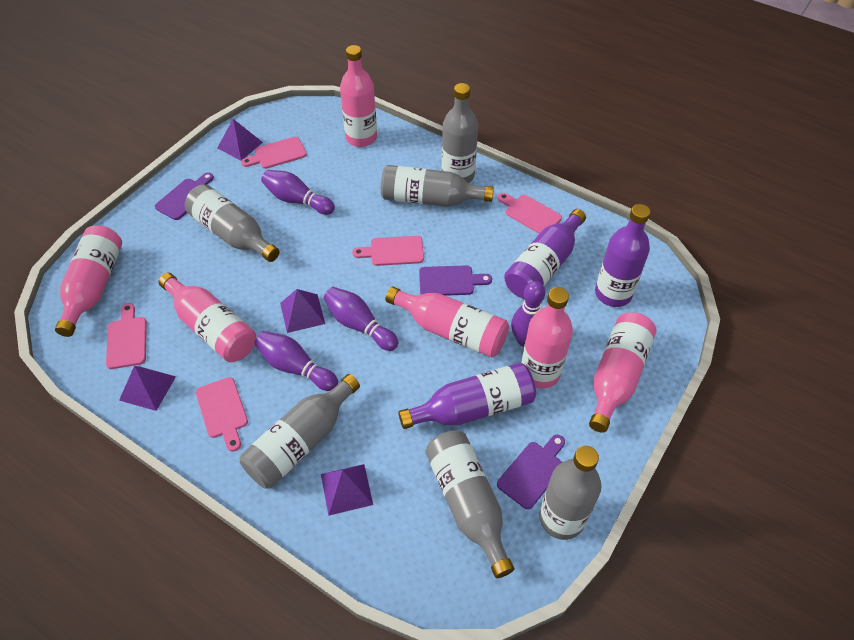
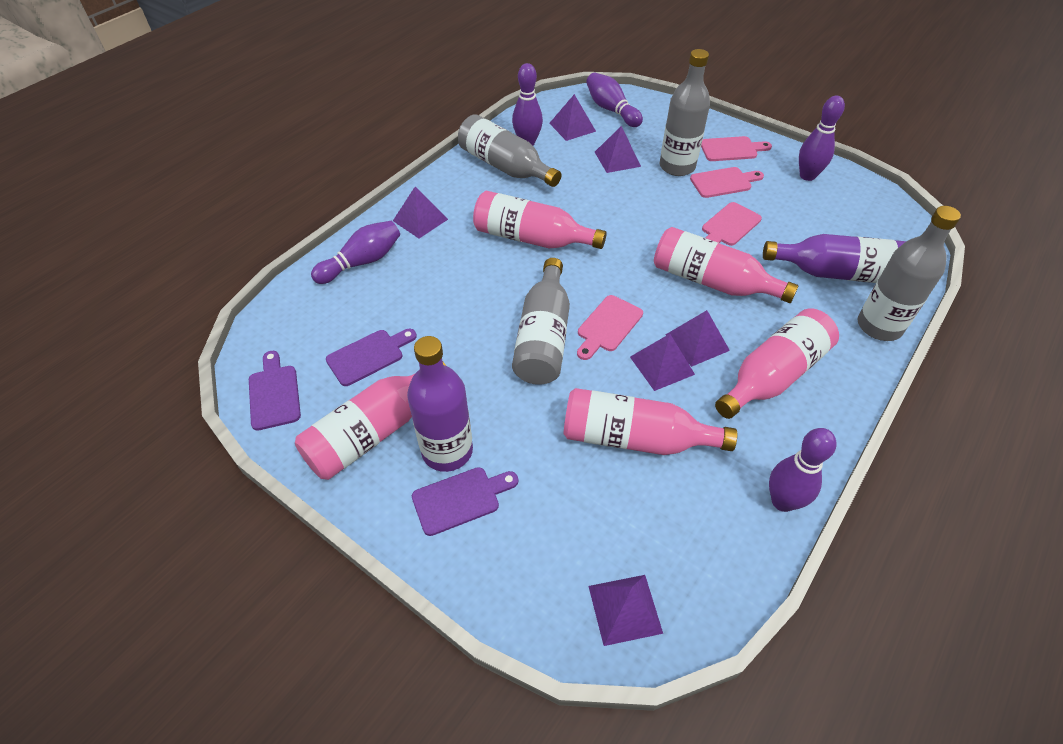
grey bottle: 6 -> 4
pink bottle: 6 -> 5
pink cutting board: 5 -> 4
purple bottle: 3 -> 2
purple bowling pin: 4 -> 5
purple pyramid: 4 -> 6

